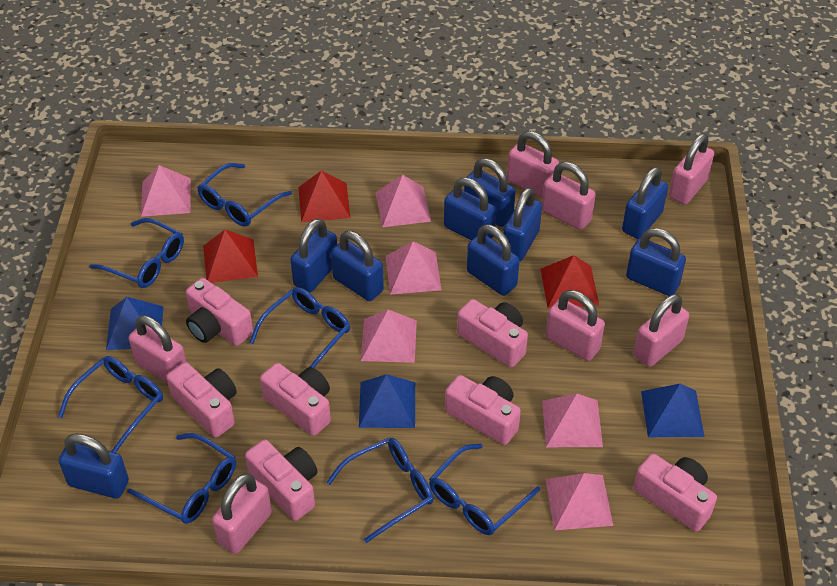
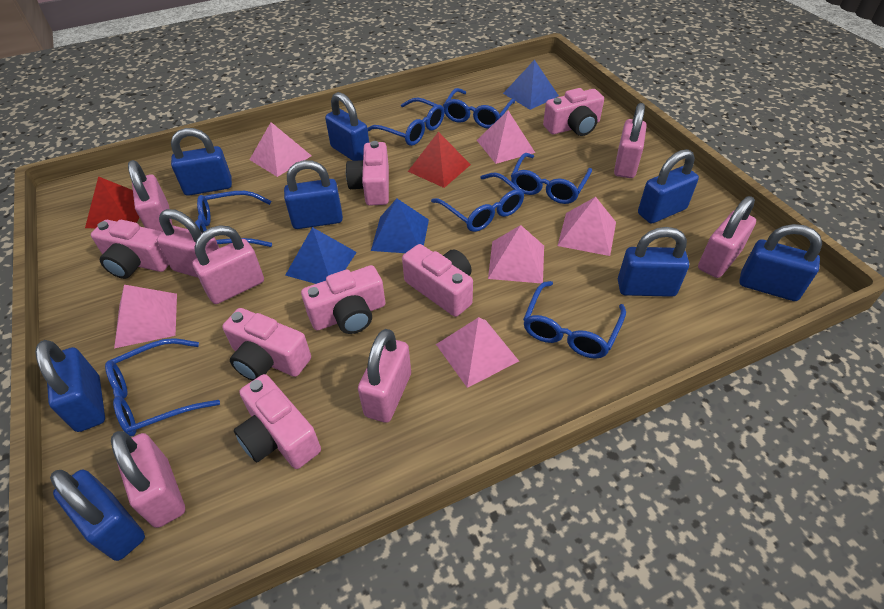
blue padlock: 9 -> 8
red pyramid: 3 -> 2

